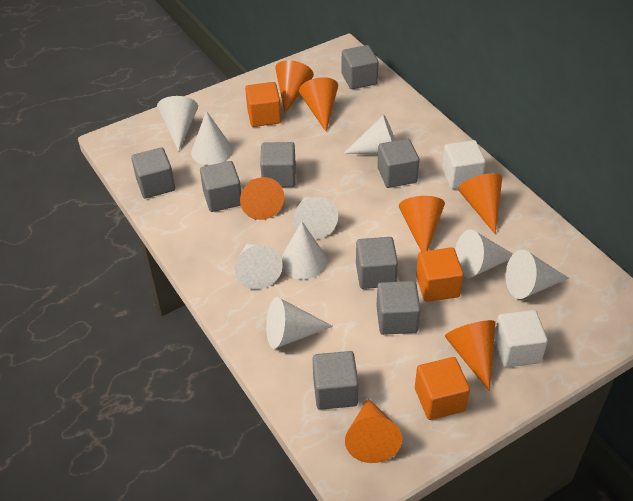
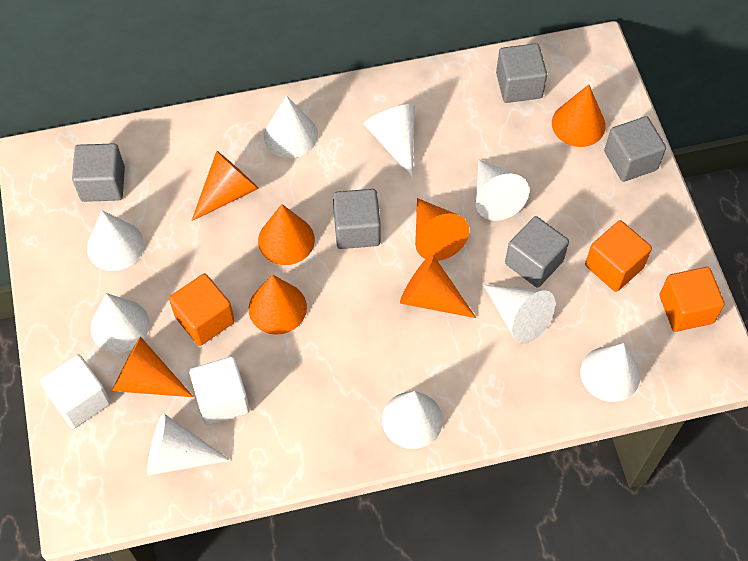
grey cube: 8 -> 5

